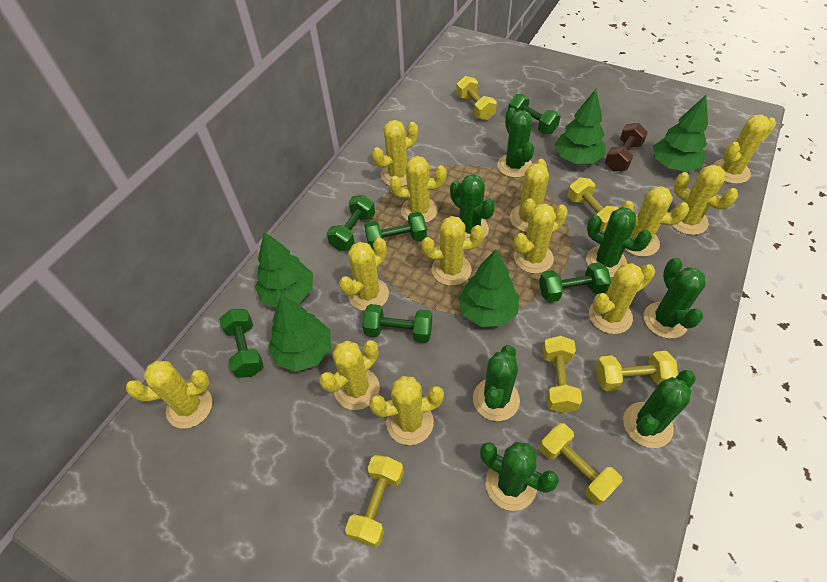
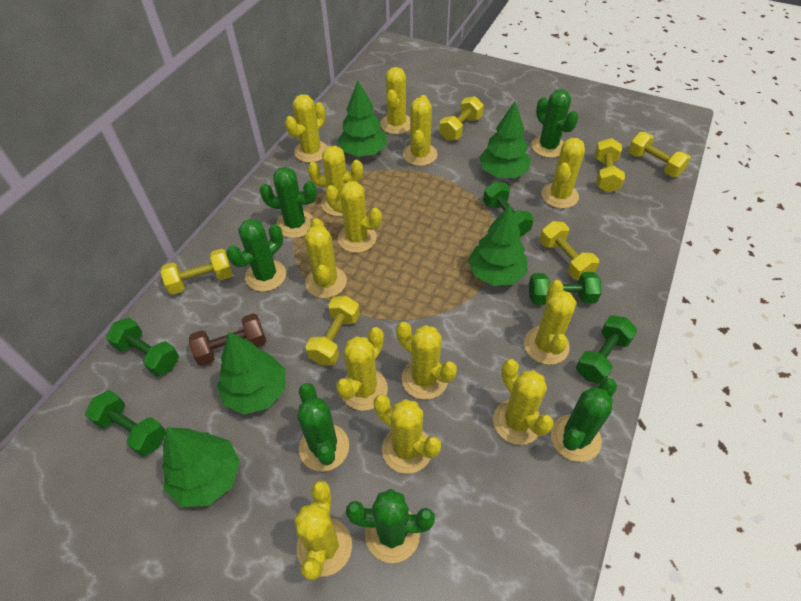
green cactus: 7 -> 6
green dumbbell: 6 -> 5

